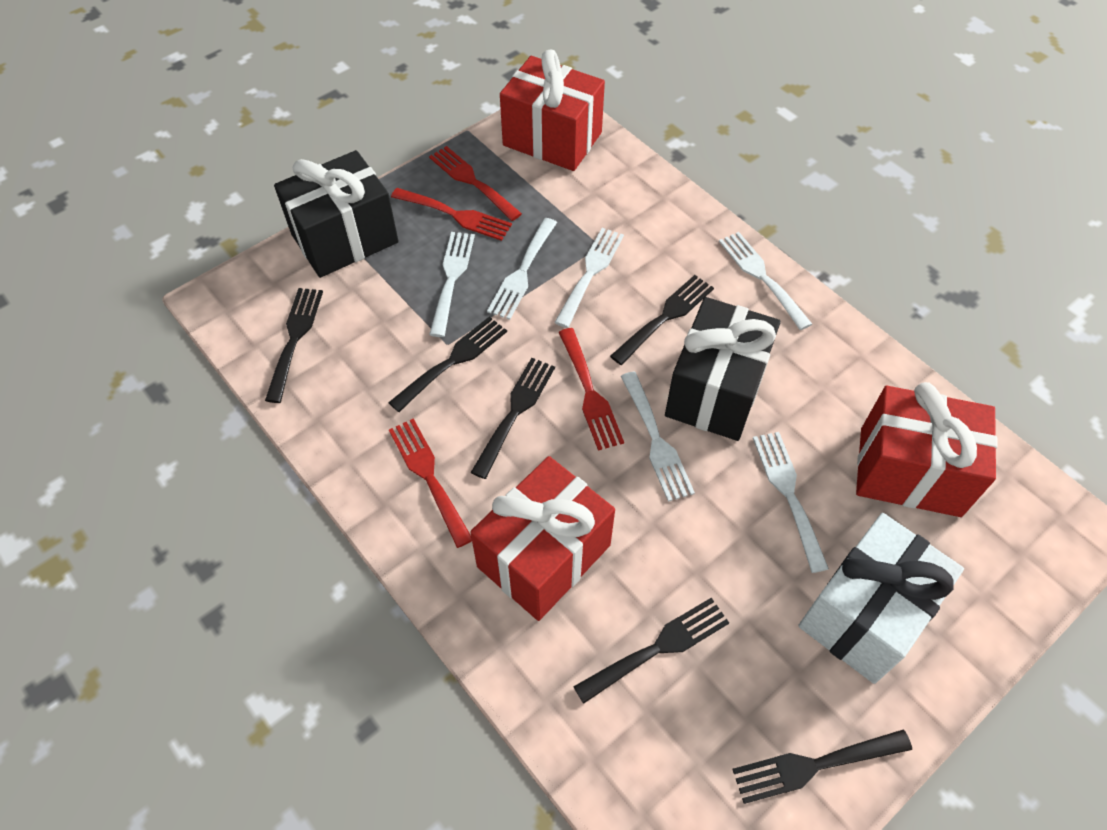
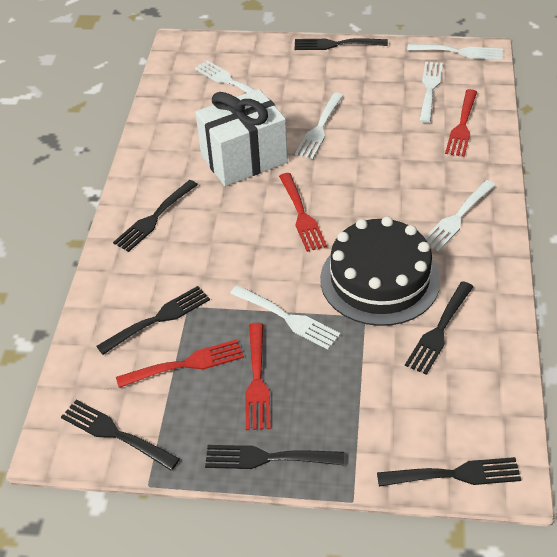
black cake: 0 -> 1
black fork: 6 -> 7
black gift: 2 -> 0
red gift: 3 -> 0

